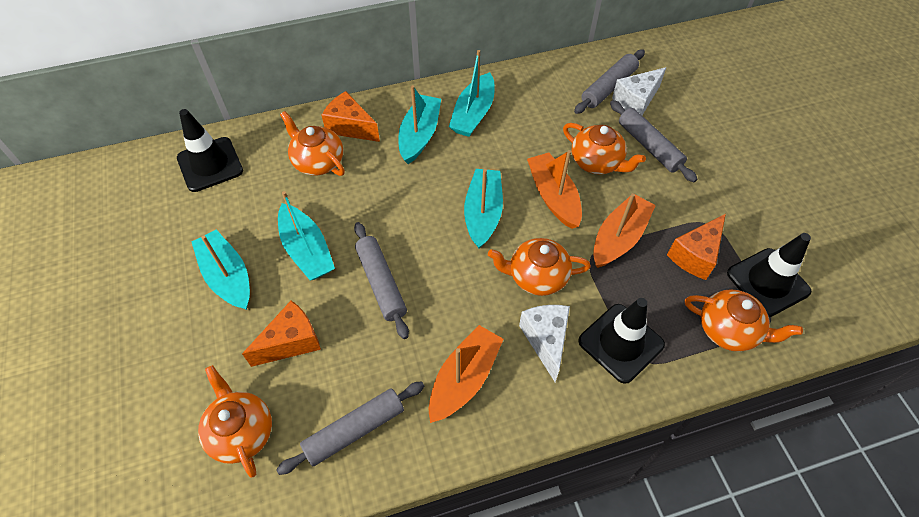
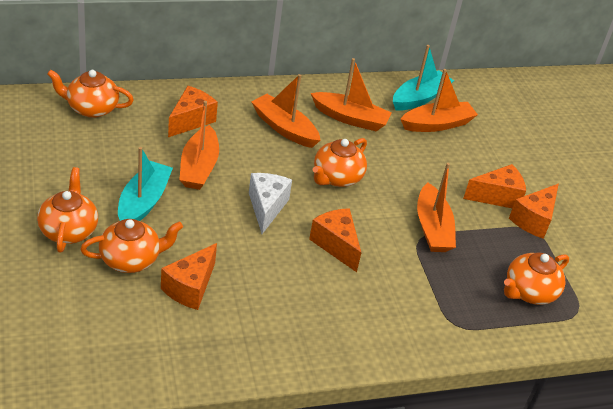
black traffic cone: 3 -> 0
grey rolling pin: 4 -> 0
orange boat: 3 -> 5
orange cheese: 3 -> 5
turquoise boat: 5 -> 2
white cheese: 2 -> 1

